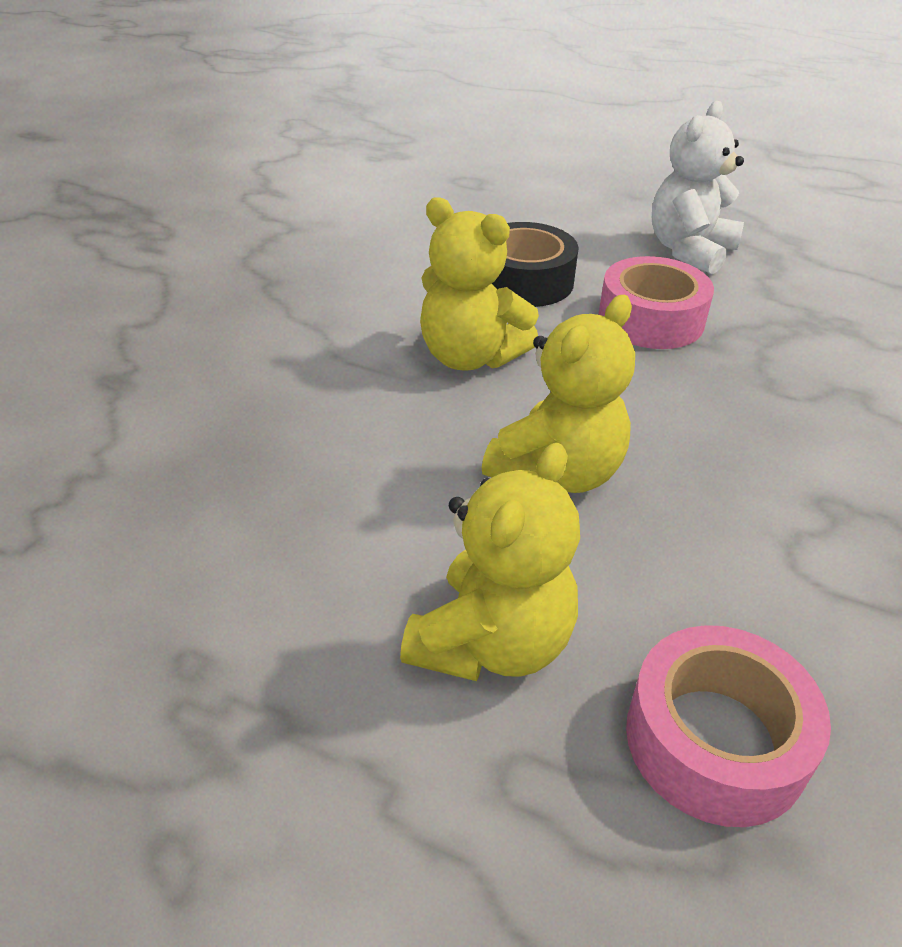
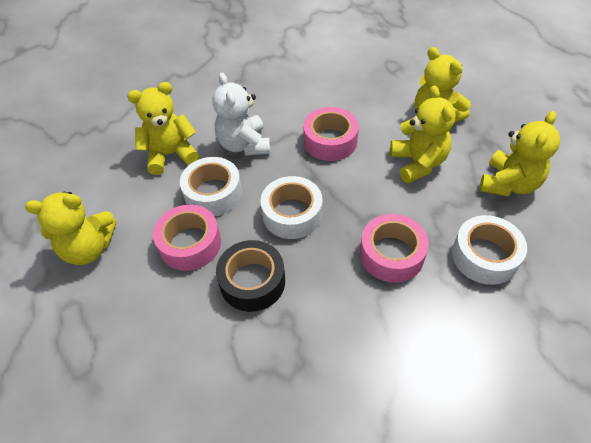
pink tape: 2 -> 3
white tape: 0 -> 3
yellow teddy bear: 3 -> 5

